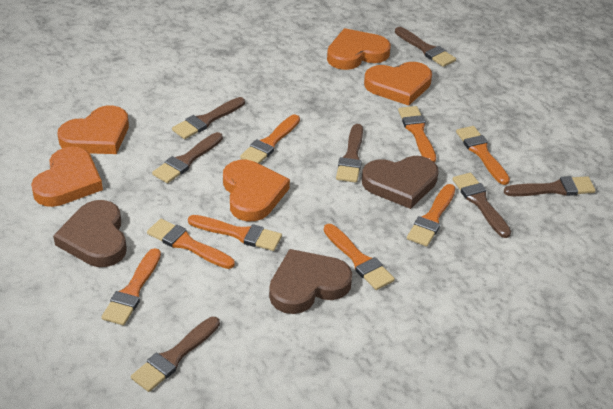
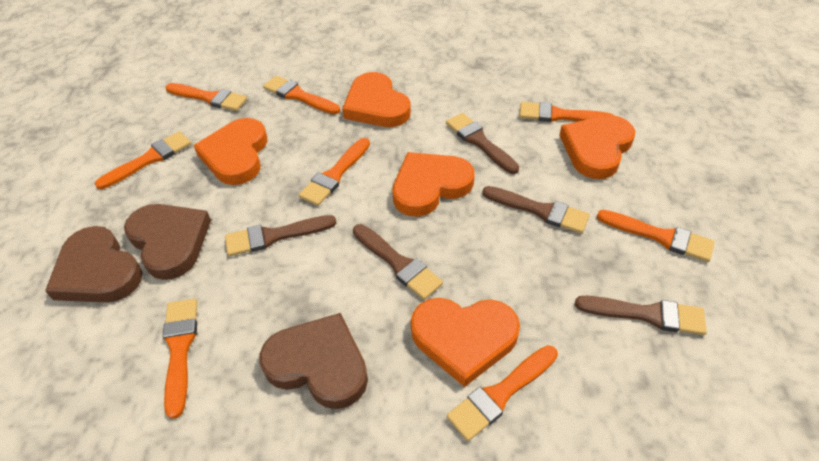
brown brush: 7 -> 5

